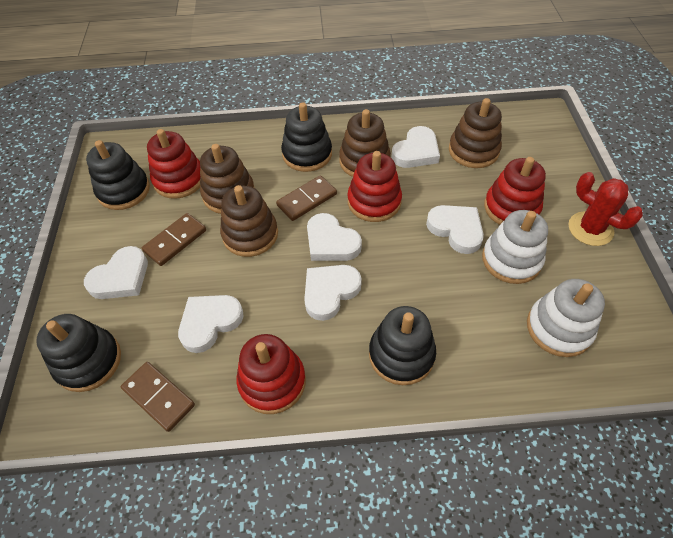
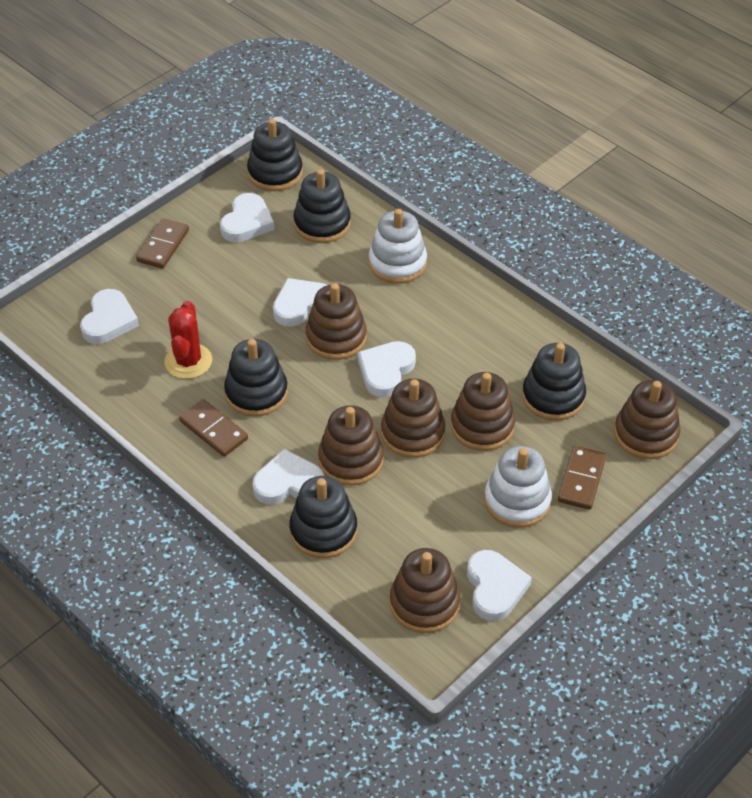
black stacking toy: 4 -> 5
brown stacking toy: 4 -> 6
red stacking toy: 4 -> 0

